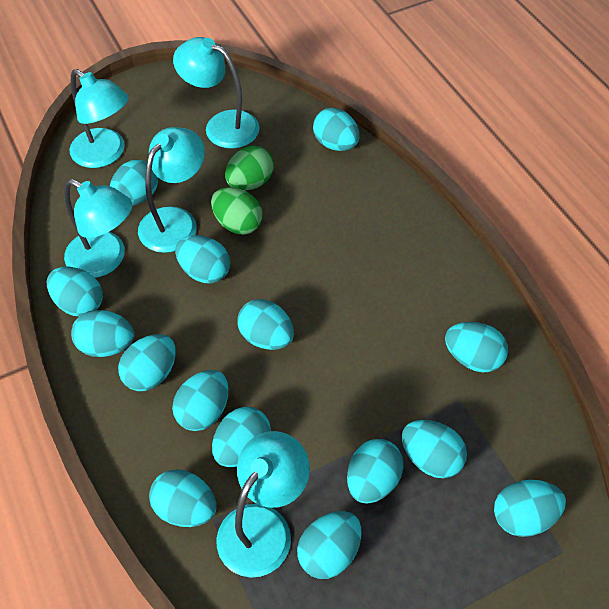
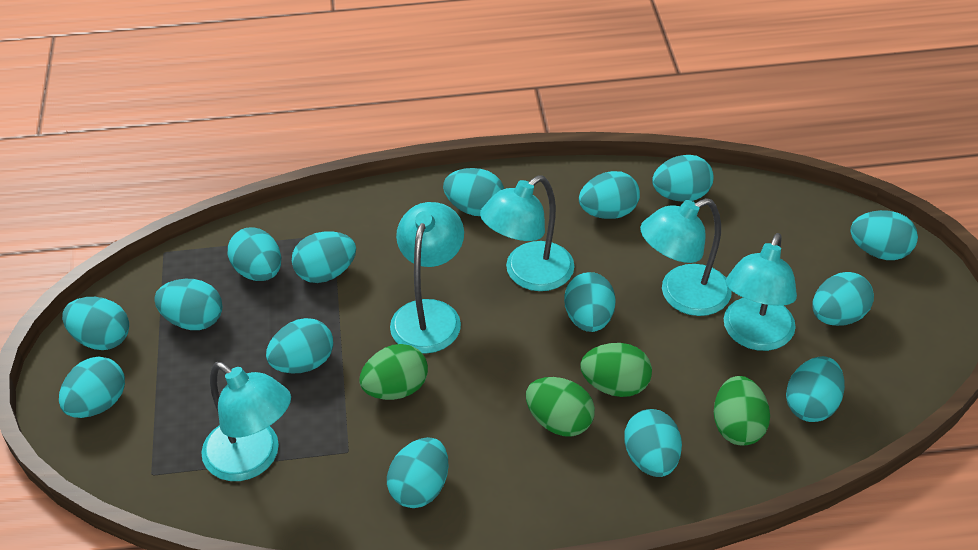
green egg: 2 -> 4

